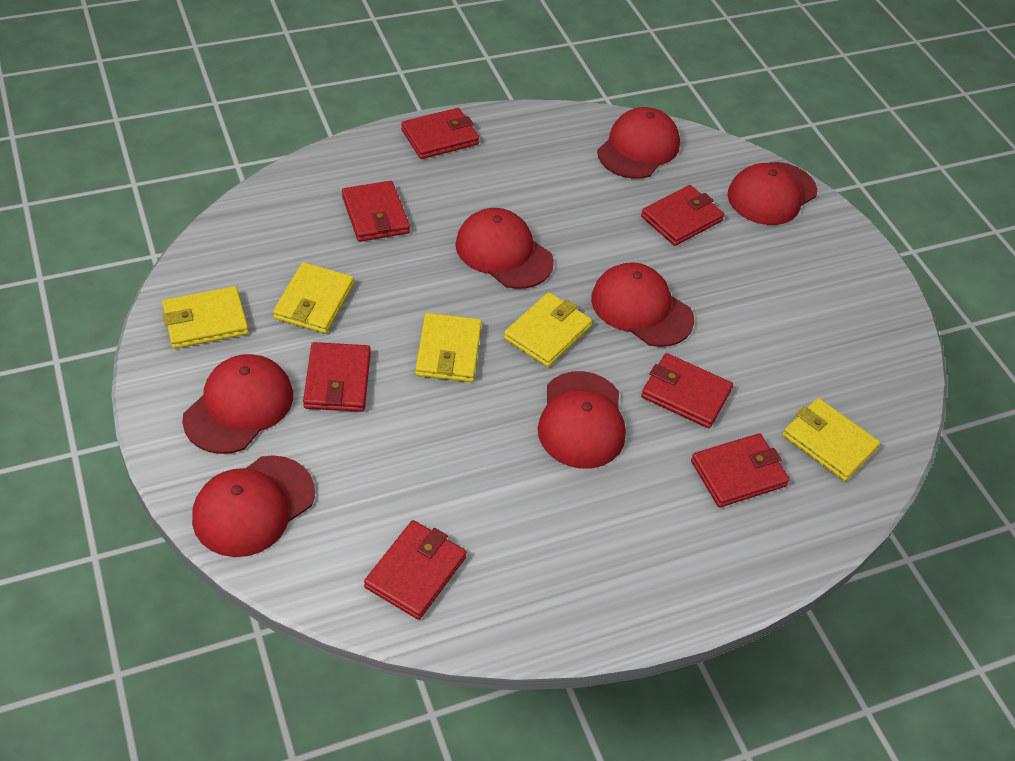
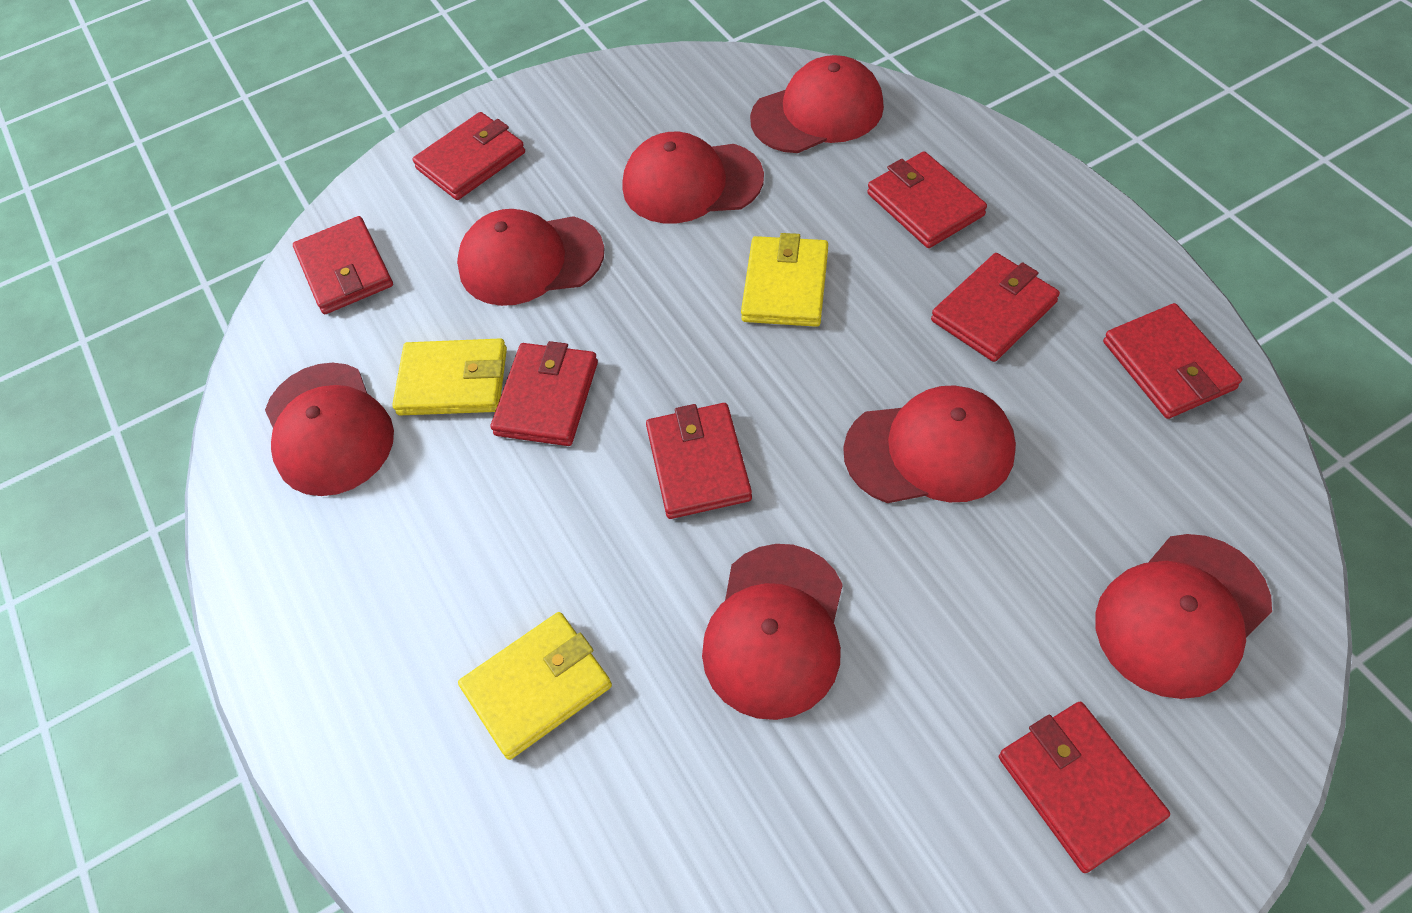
red wallet: 7 -> 8
yellow wallet: 5 -> 3

